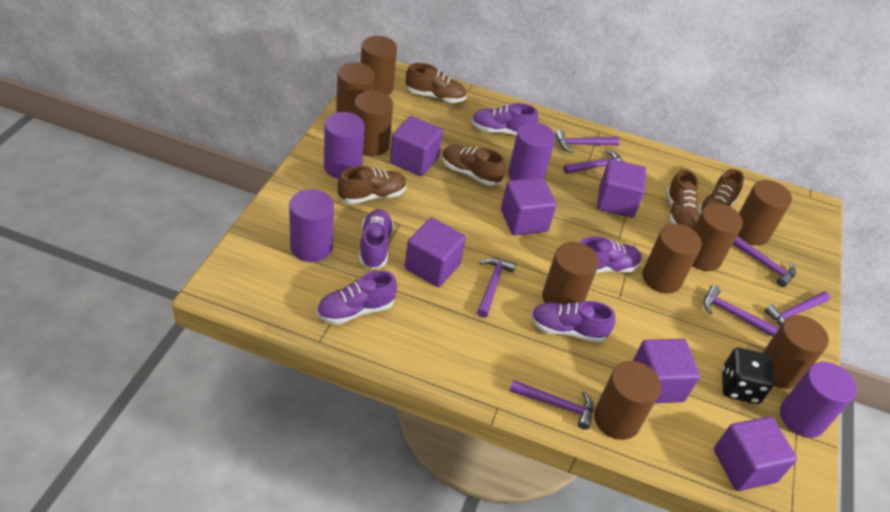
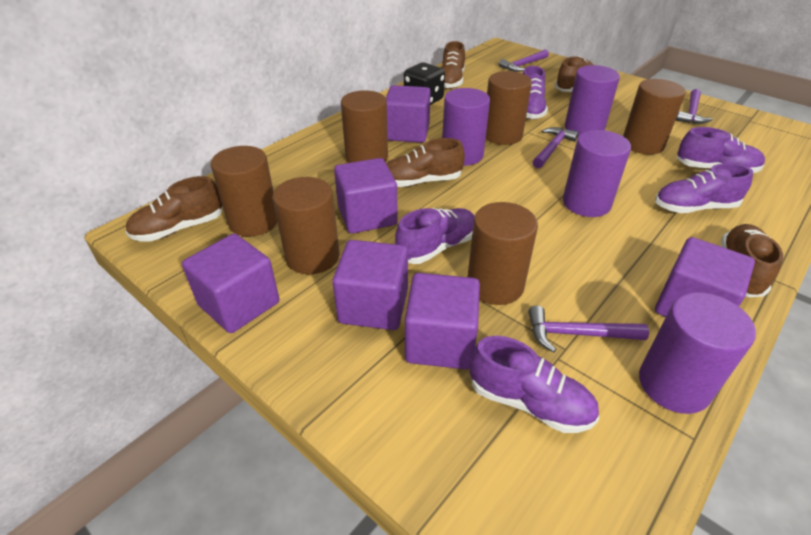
brown cylinder: 9 -> 6
purple hammer: 7 -> 4

